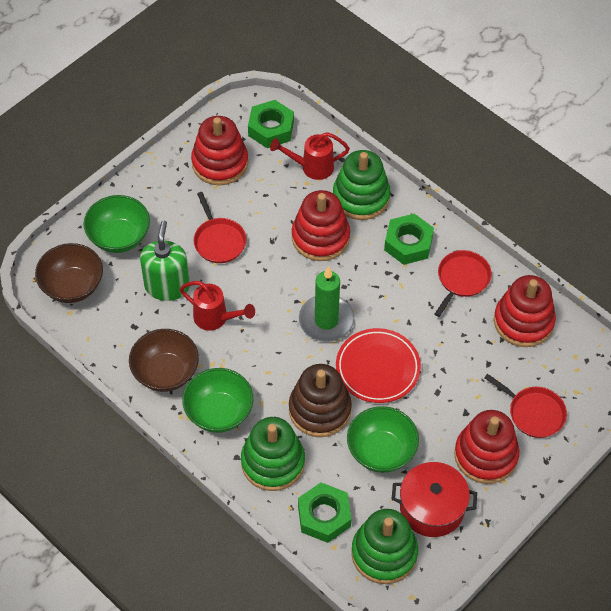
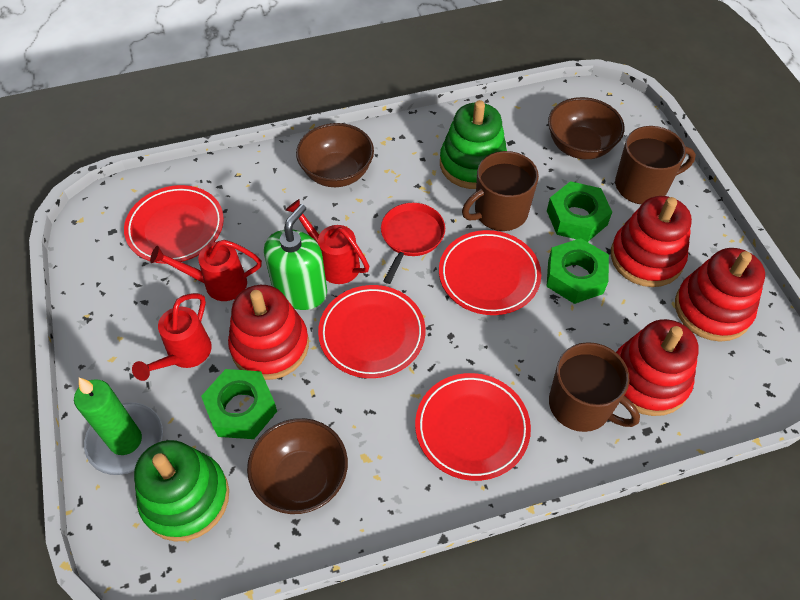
brown bowl: 2 -> 3
brown mug: 0 -> 3
brown stacking toy: 1 -> 0
green bowl: 3 -> 0
green stacking toy: 3 -> 2
red pan: 3 -> 1
red plate: 1 -> 4
red pot: 1 -> 0
red watering can: 2 -> 3

